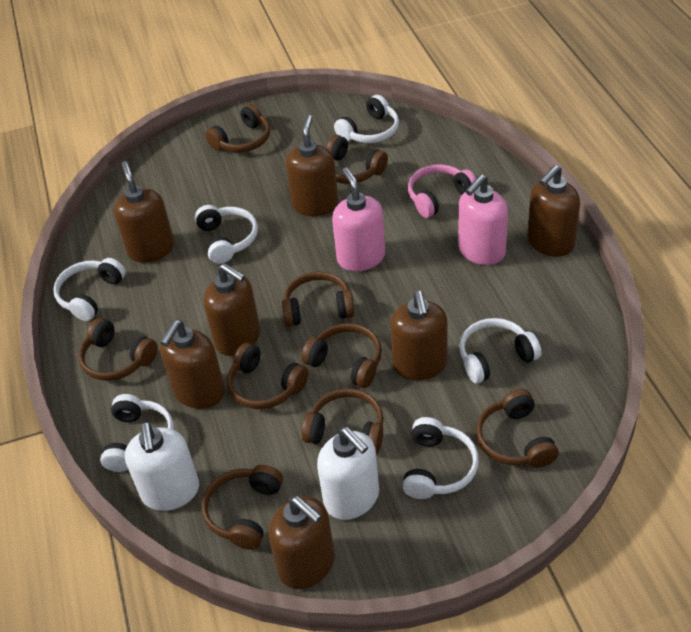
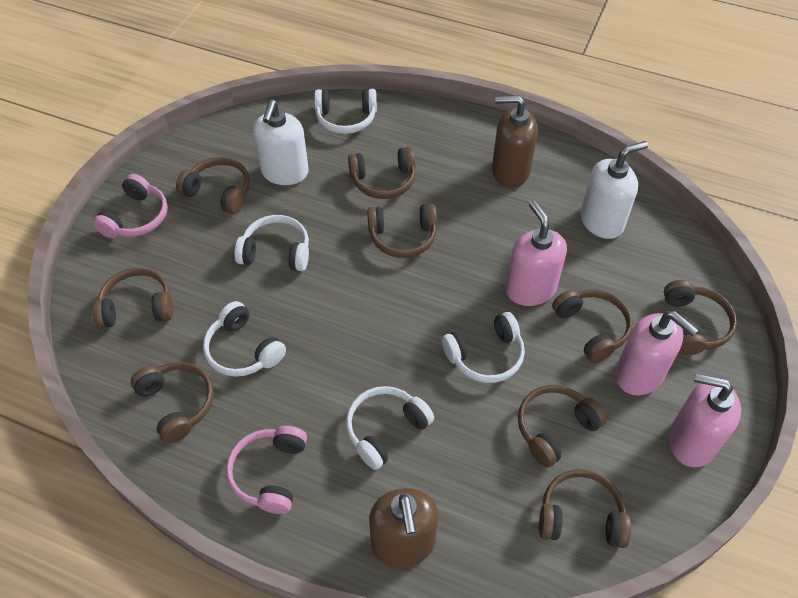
brown soap dispenser: 7 -> 2
pink headphones: 1 -> 2
pink soap dispenser: 2 -> 3
white headphones: 6 -> 5

